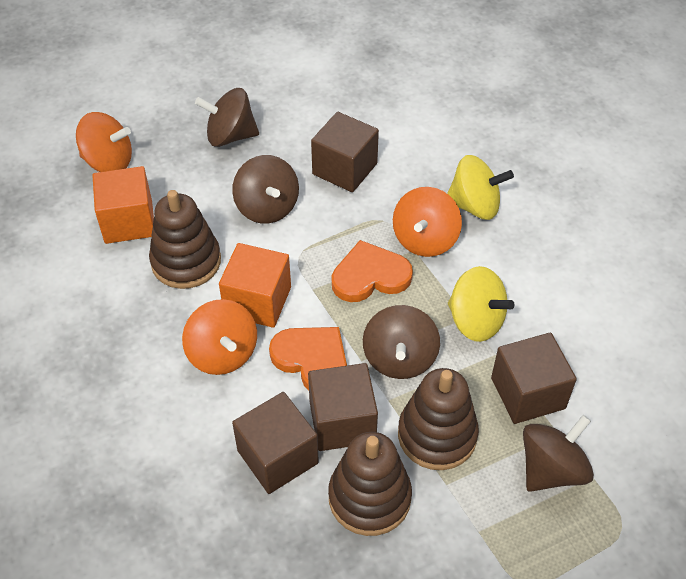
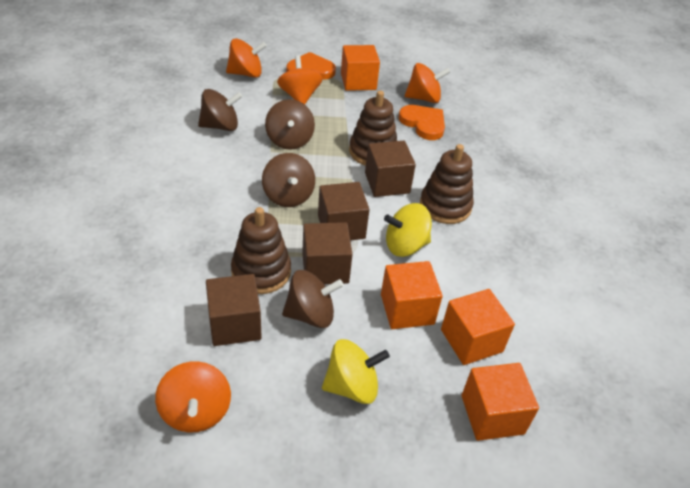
orange cube: 2 -> 4
orange spinning top: 3 -> 4

